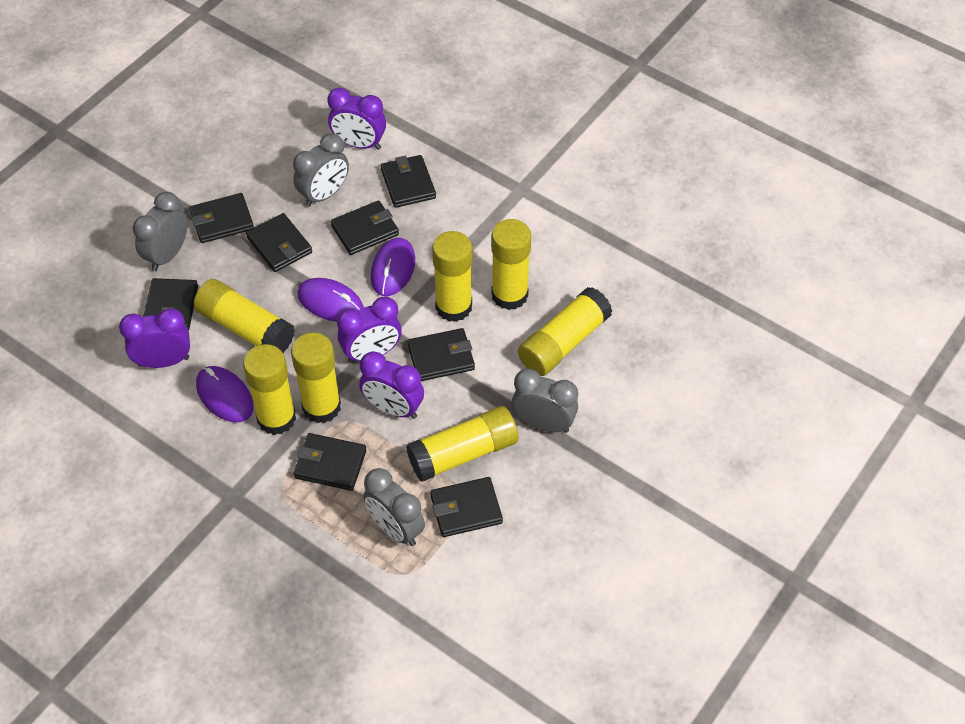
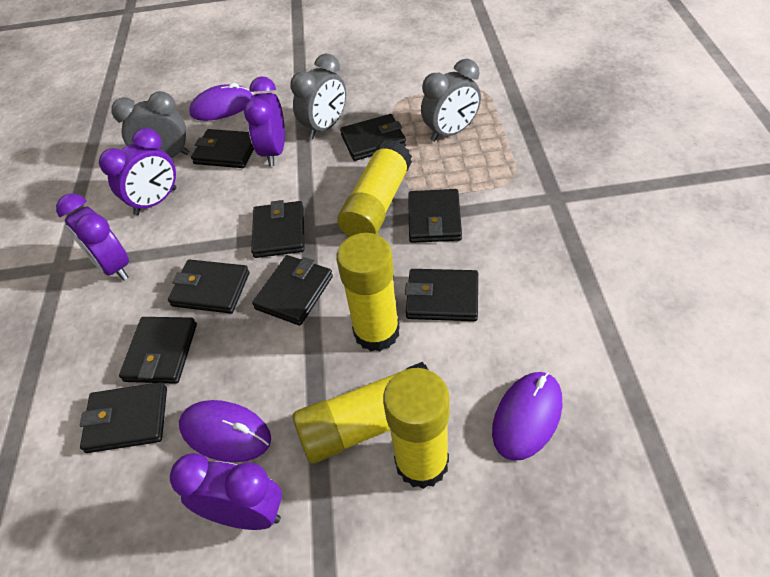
black wallet: 8 -> 9
grey clock: 4 -> 3
yellow glue stick: 7 -> 4

